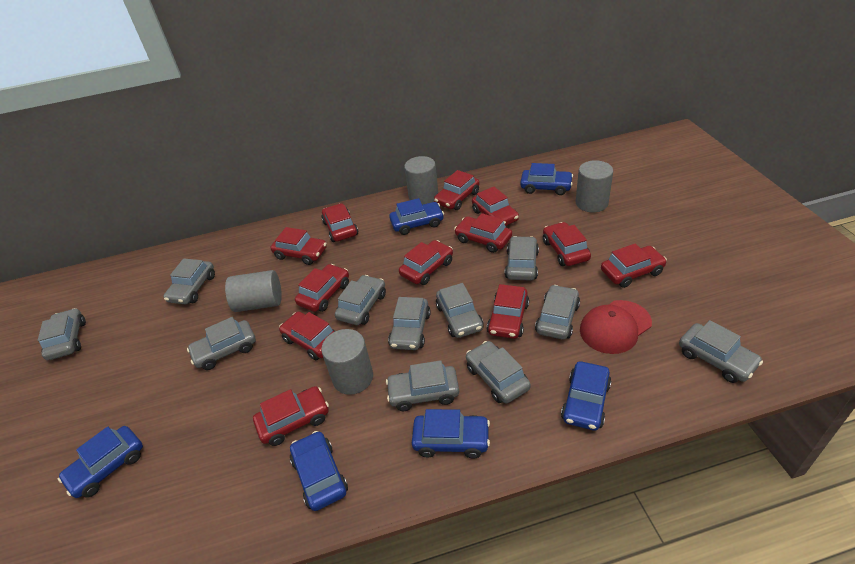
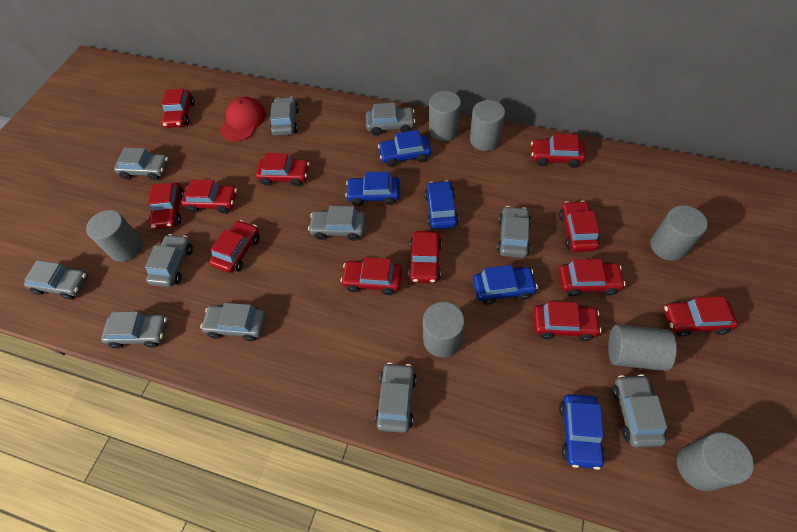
blue car: 6 -> 5
grey cylinder: 4 -> 7

